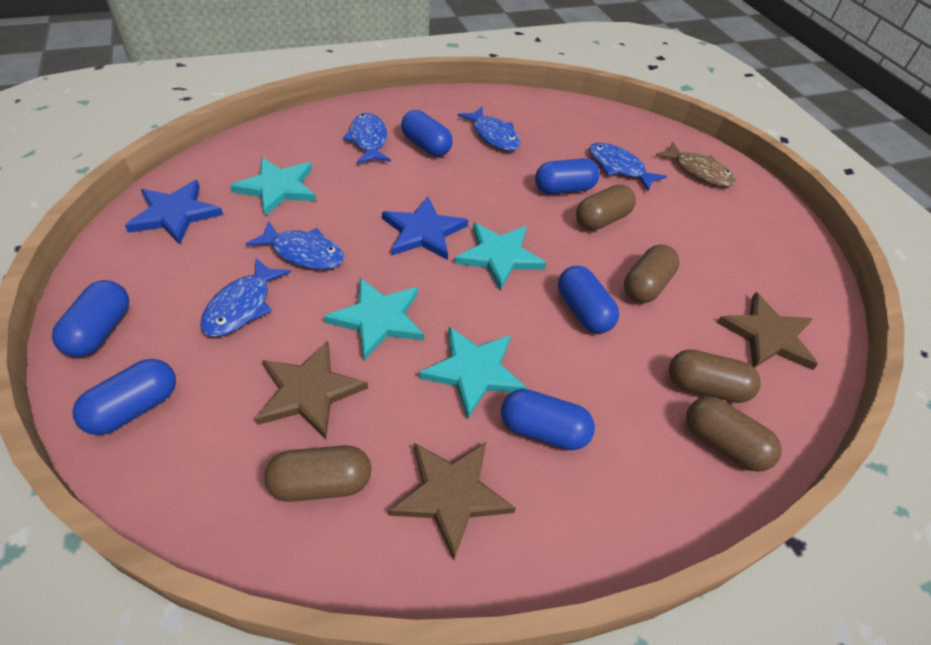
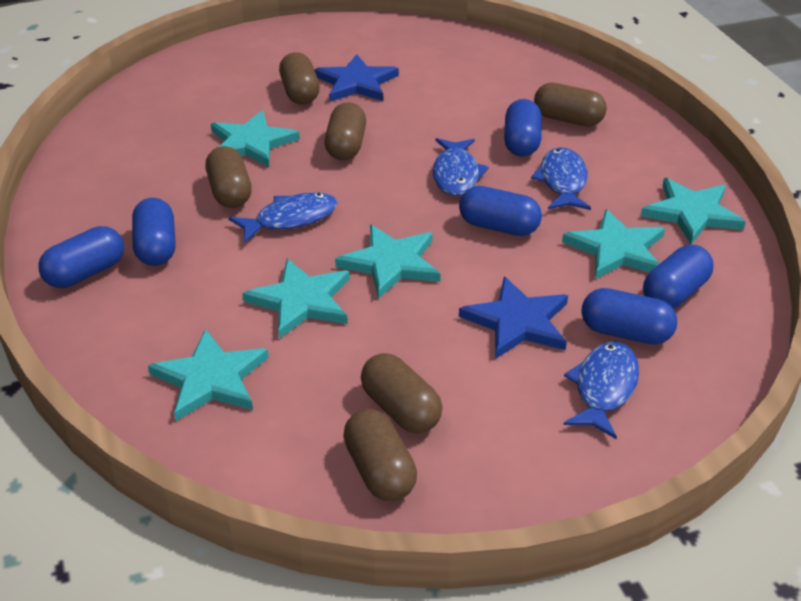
blue fish: 5 -> 4
brown capsule: 5 -> 6
brown fish: 1 -> 0
brown star: 3 -> 0
turquoise star: 4 -> 6

